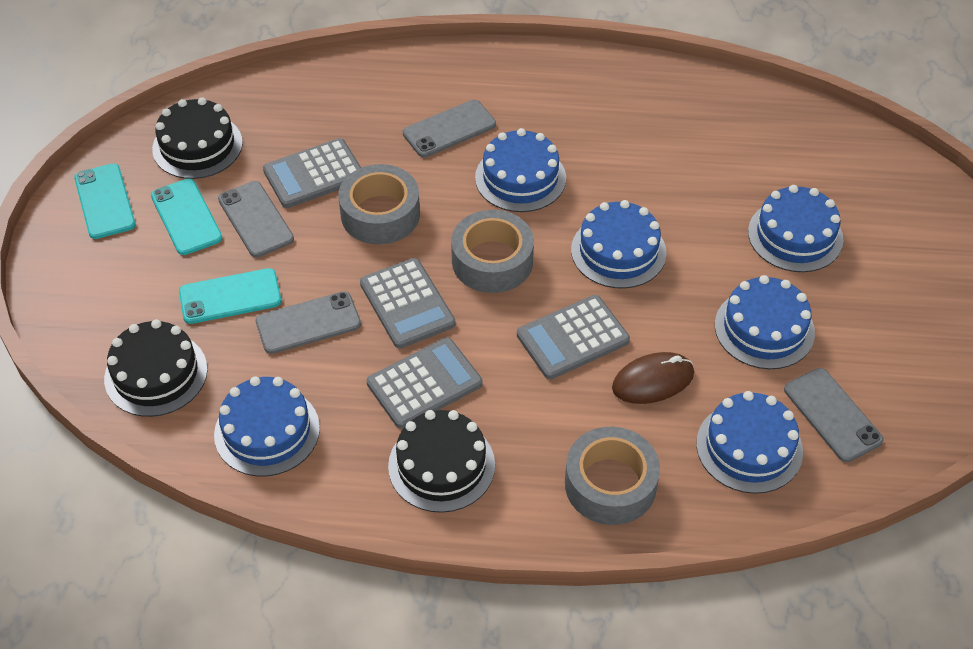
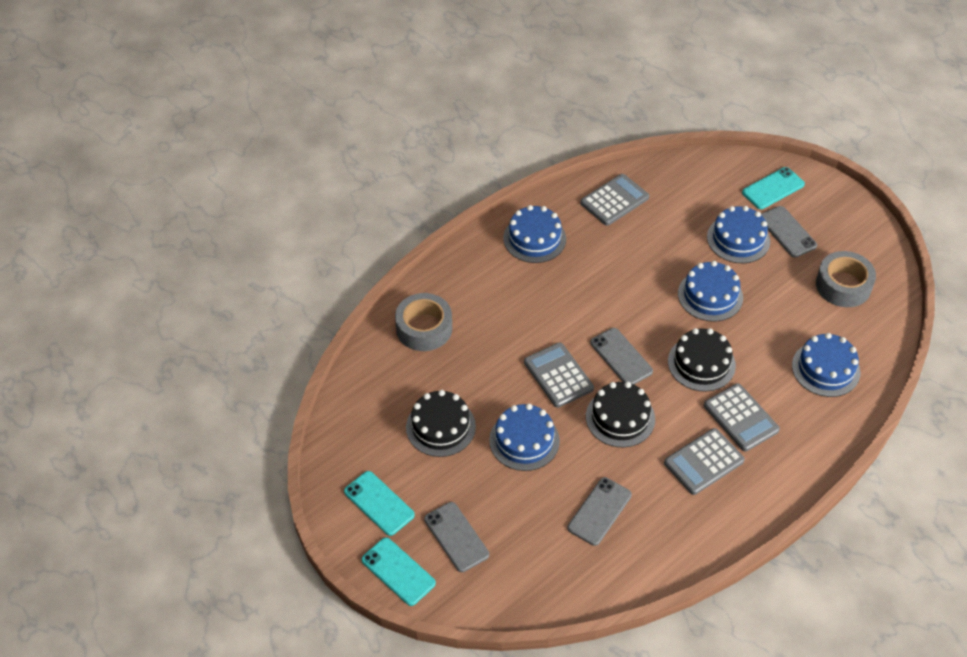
blue cake: 6 -> 5
brown mouse: 1 -> 0
grey tape: 3 -> 2

